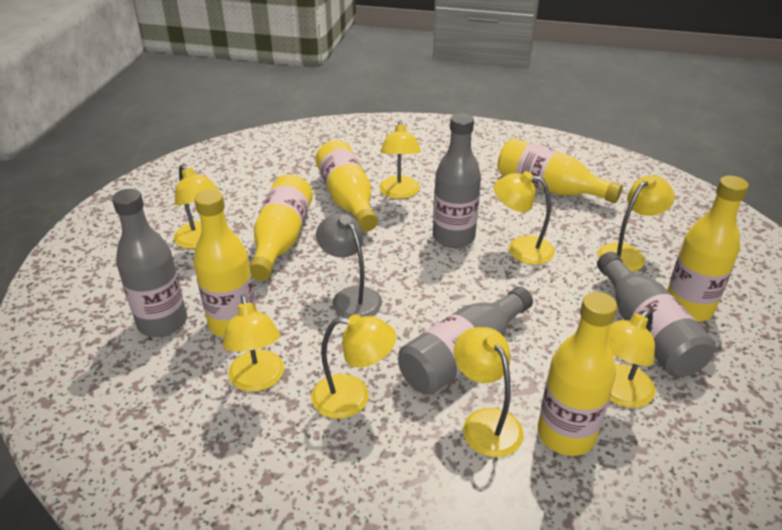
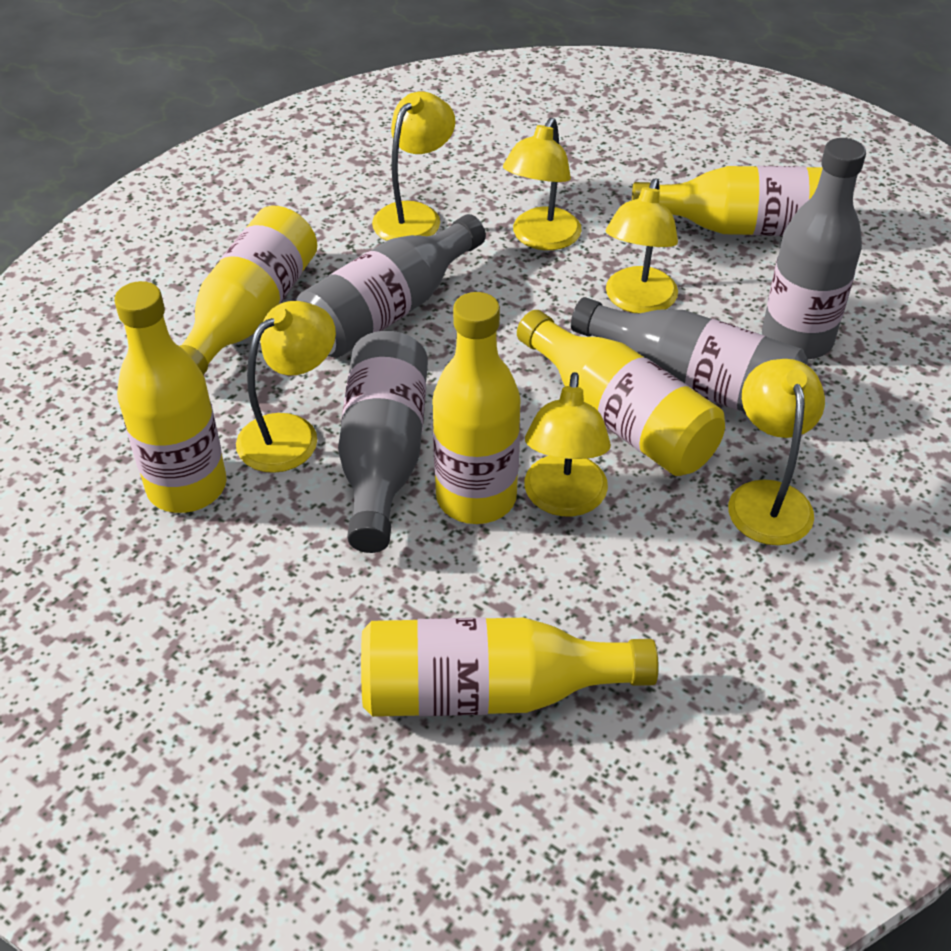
grey lamp: 1 -> 0
yellow lamp: 8 -> 6

